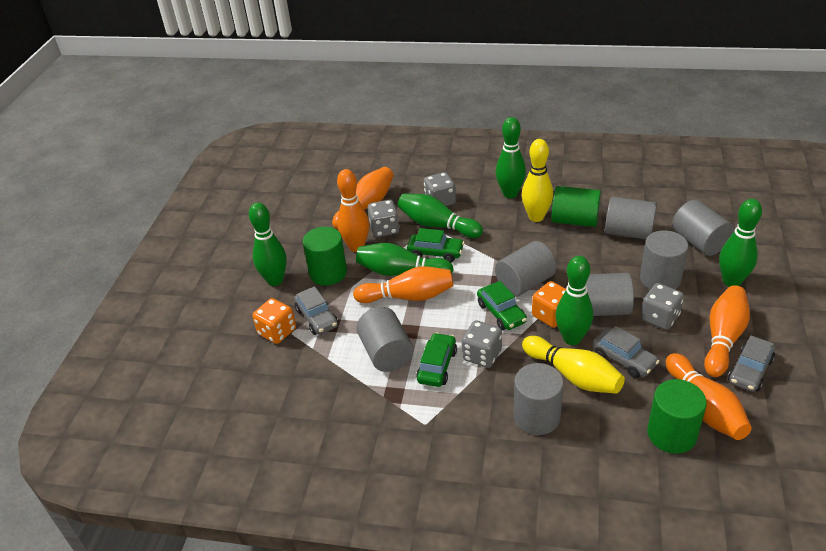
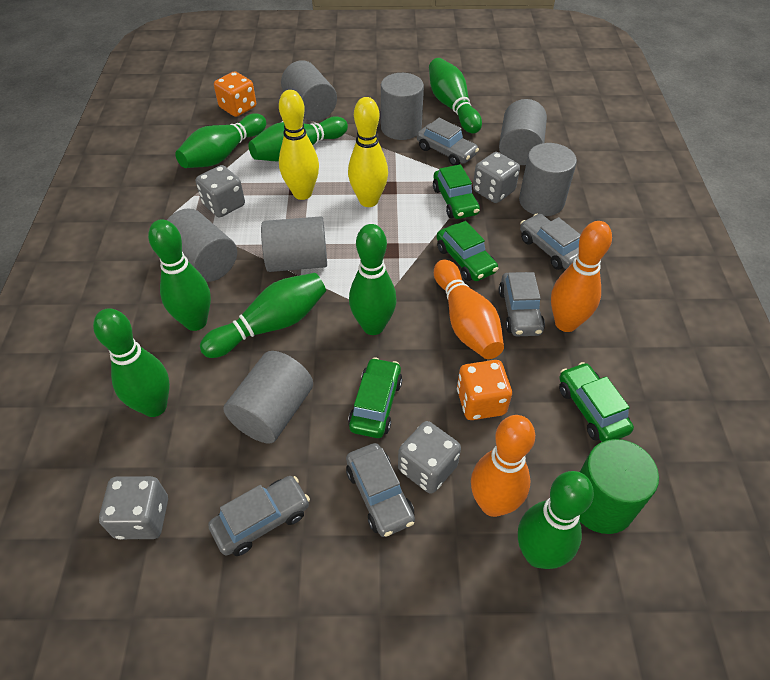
green bowling pin: 6 -> 8
green car: 3 -> 4
green cylinder: 3 -> 1
grey car: 3 -> 5
orange bowling pin: 5 -> 3

